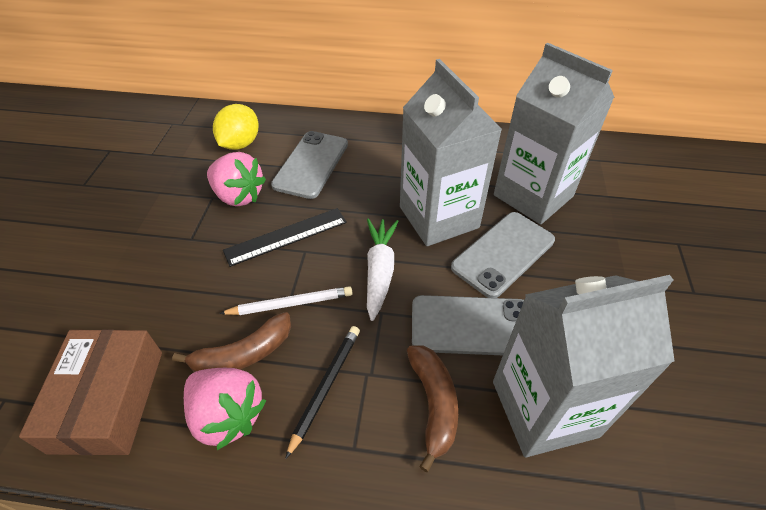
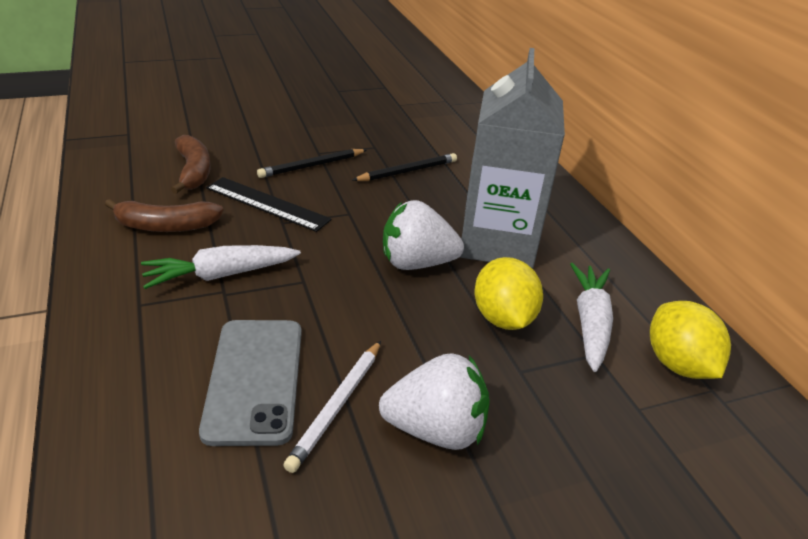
black pencil: 1 -> 2
brown box: 1 -> 0
grey carton: 3 -> 1
grey phone: 3 -> 1
pink strawberry: 2 -> 0
white carrot: 1 -> 2
white strawberry: 0 -> 2
yellow lemon: 1 -> 2

